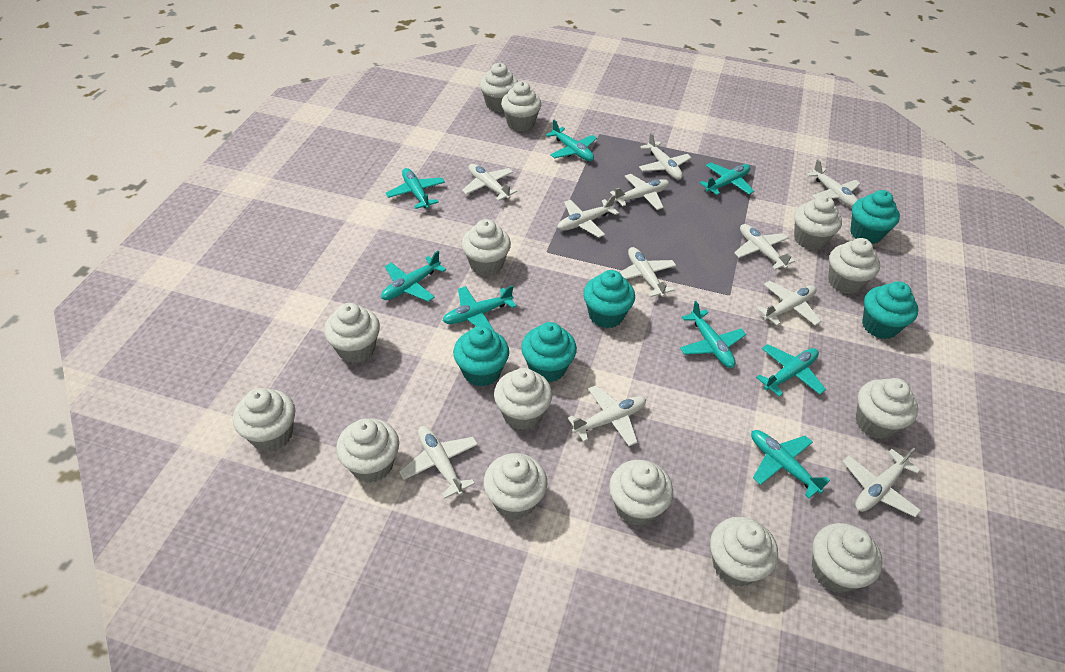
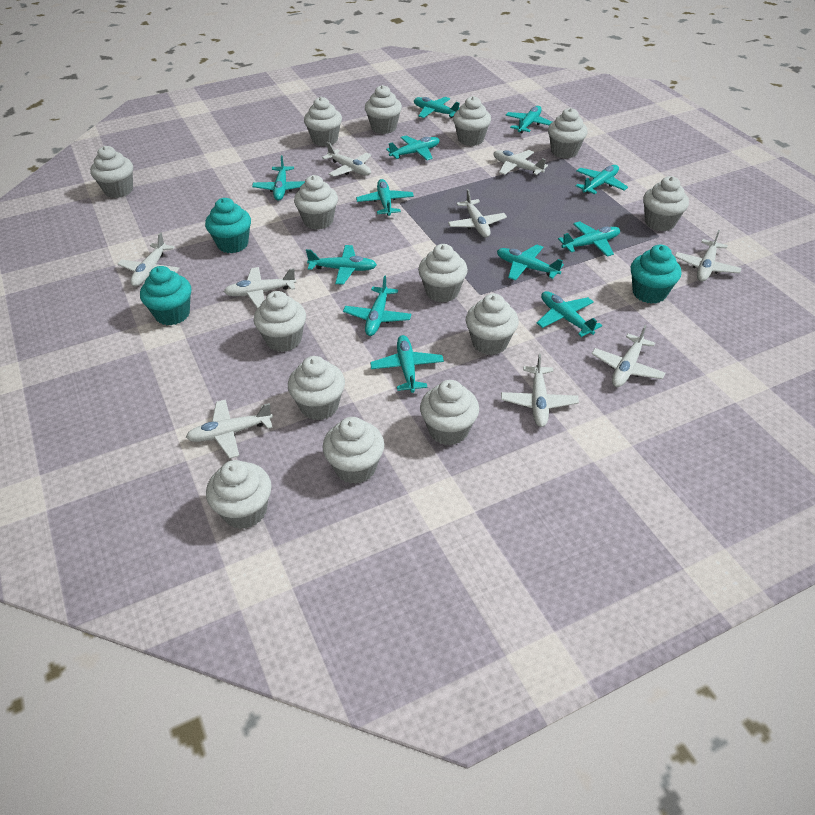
turquoise cupcake: 5 -> 3
turquoise plane: 8 -> 12
white plane: 11 -> 9

